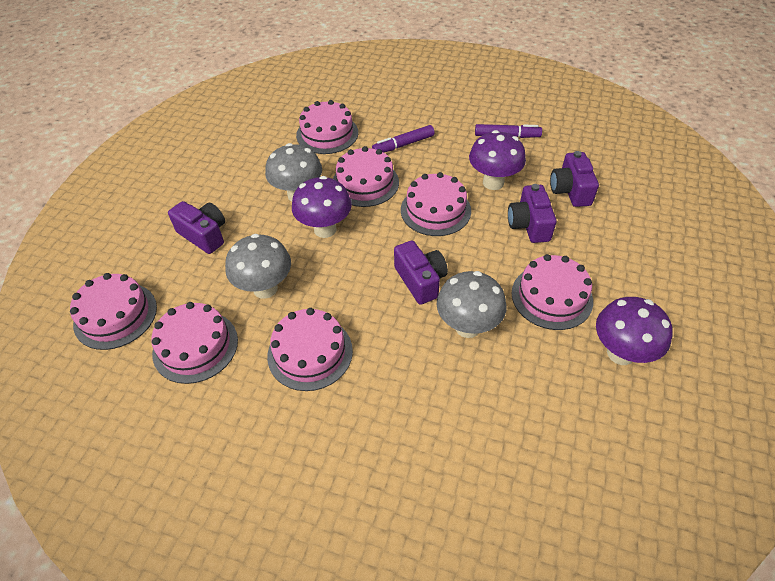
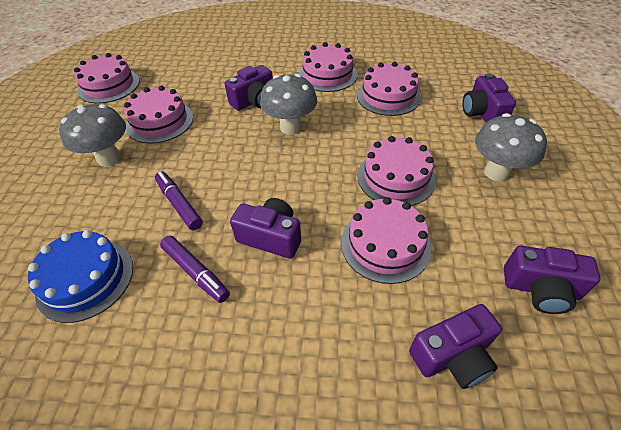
blue cake: 0 -> 1
pink cake: 7 -> 6
purple camera: 4 -> 5
purple mushroom: 3 -> 0

